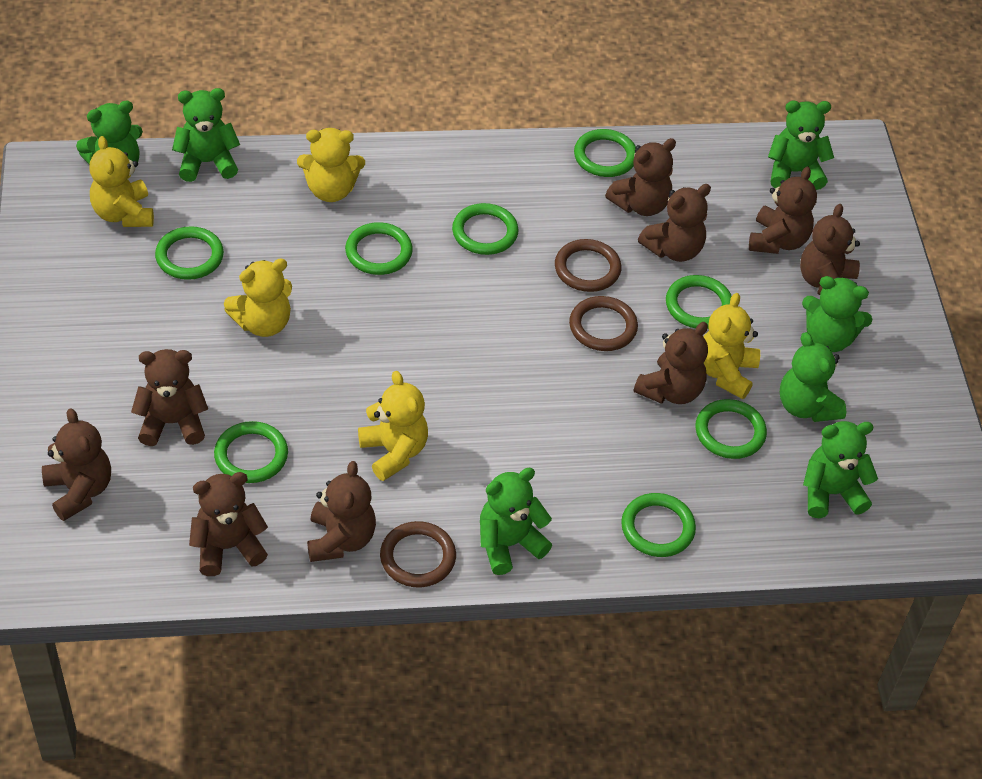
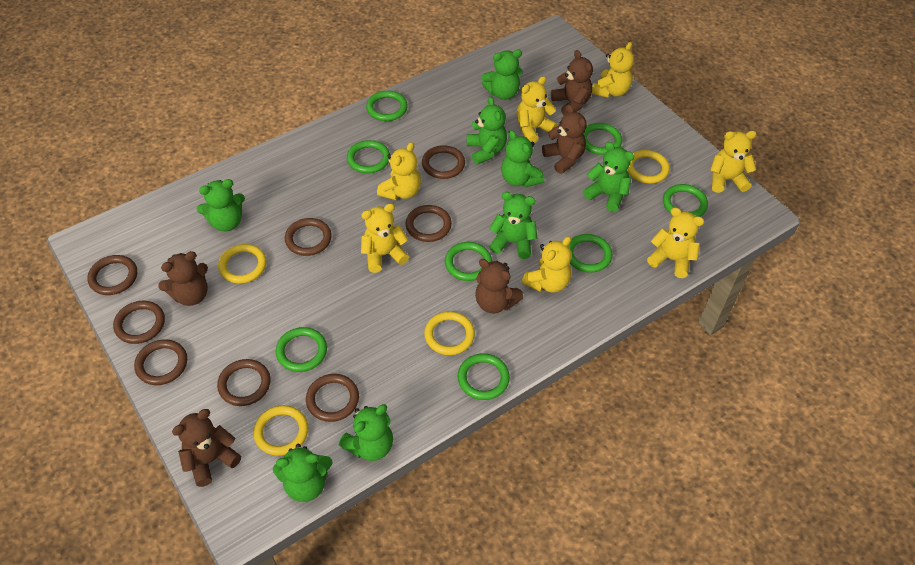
brown ring: 3 -> 8
brown teddy bear: 9 -> 5
green teddy bear: 7 -> 8
yellow ring: 0 -> 4
yellow teddy bear: 5 -> 7

